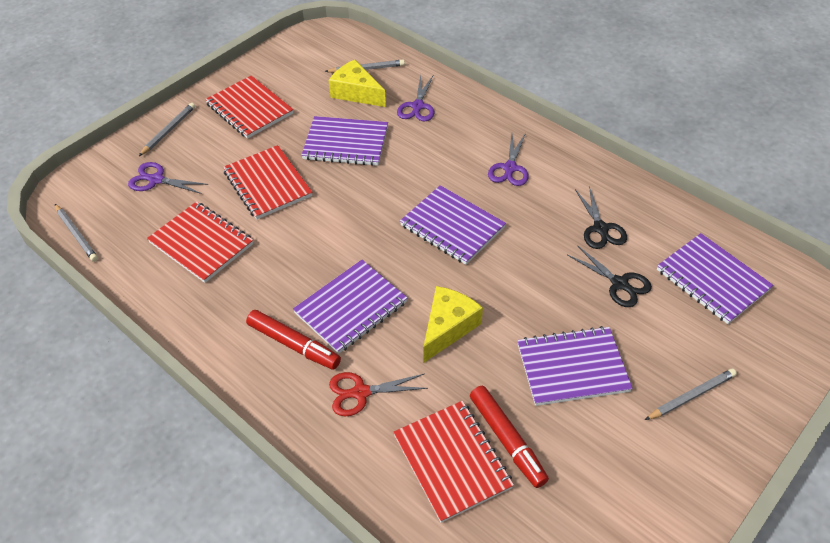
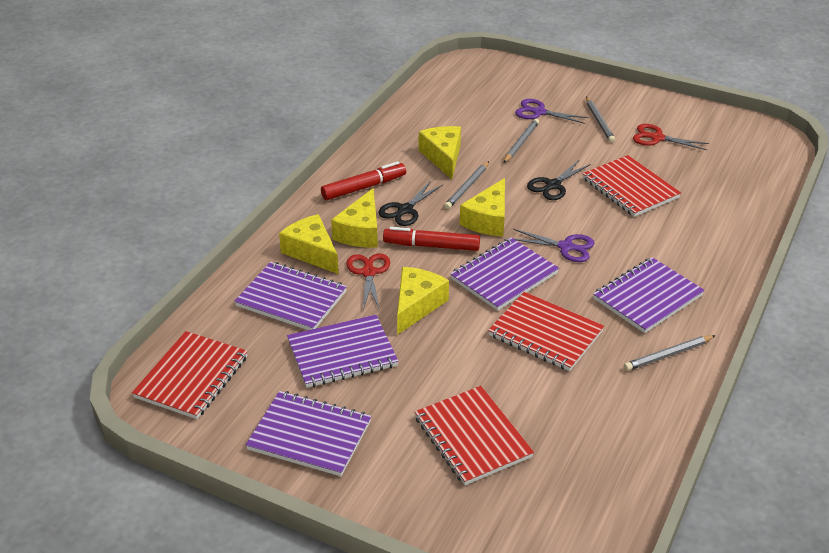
purple scissors: 3 -> 2
red scissors: 1 -> 2
yellow cheese: 2 -> 5

